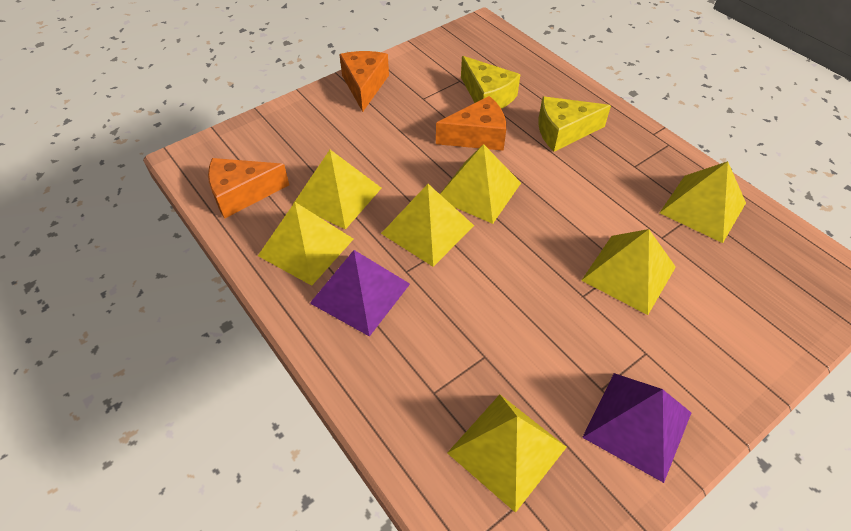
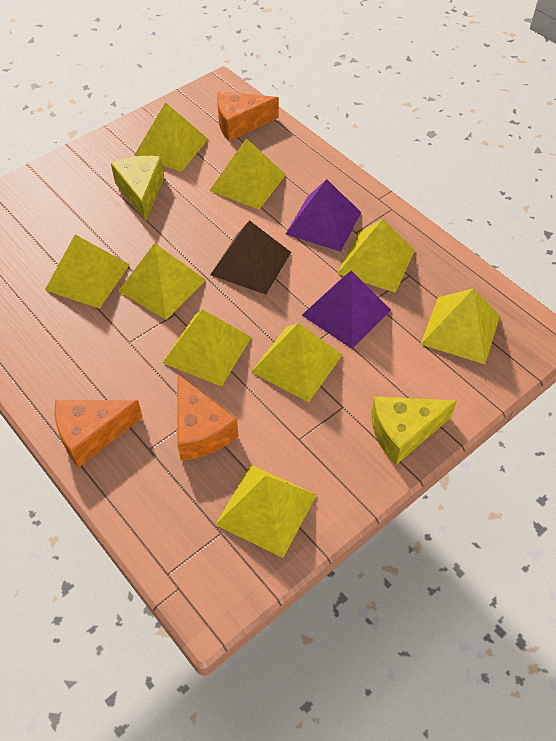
brown pyramid: 0 -> 1
yellow pyramid: 7 -> 9

